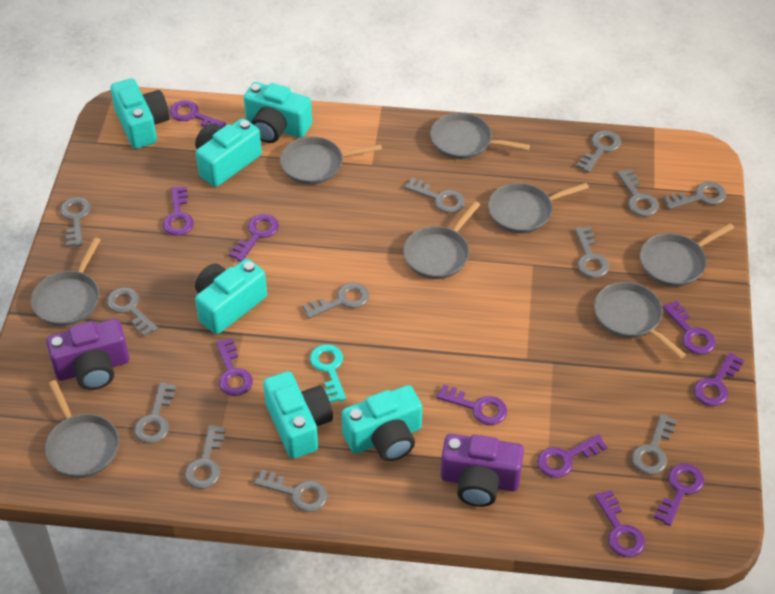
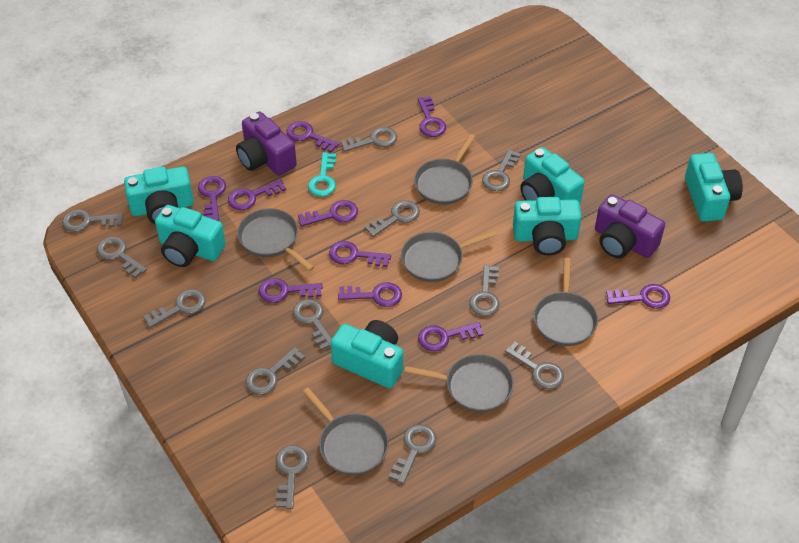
grey pan: 8 -> 6

